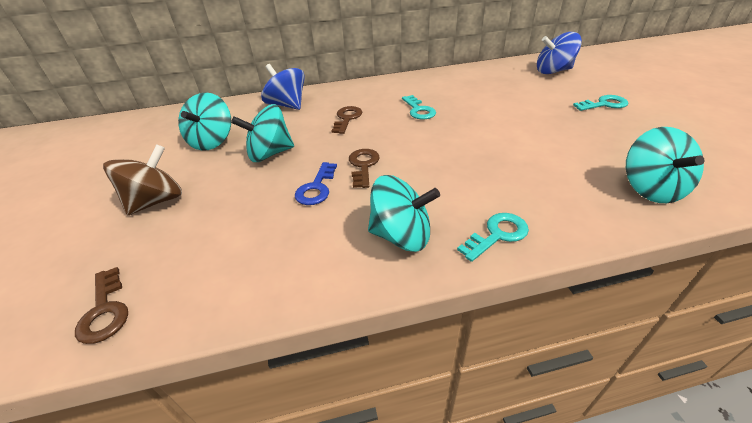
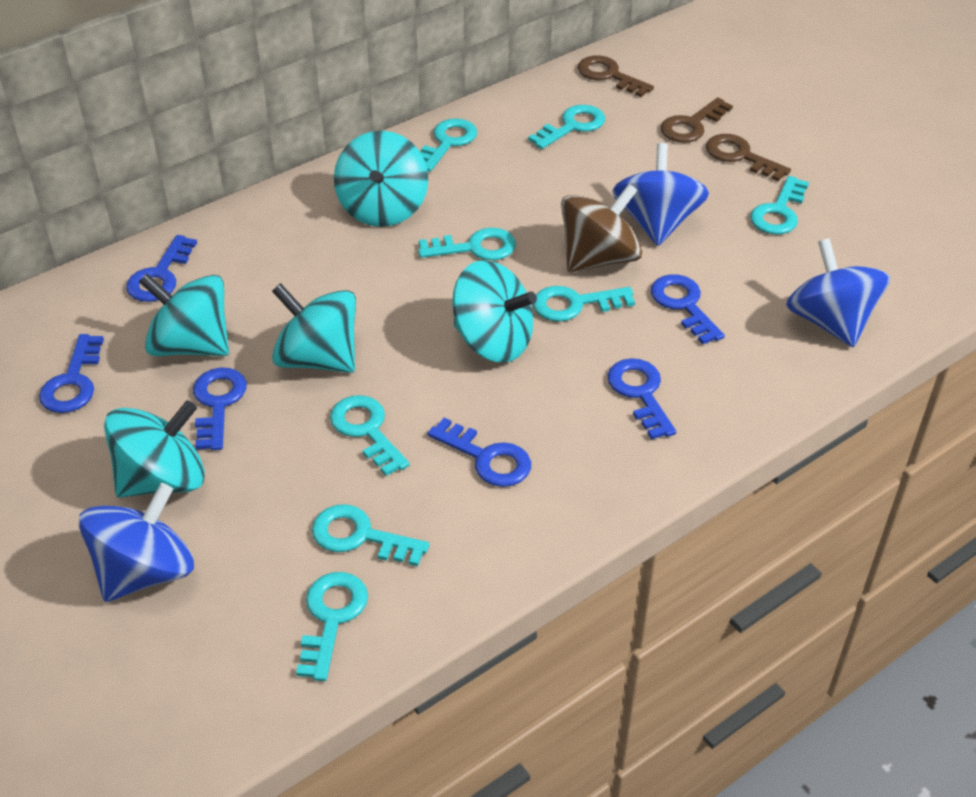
blue key: 1 -> 6
blue spinning top: 2 -> 3
turquoise key: 3 -> 8
turquoise spinning top: 4 -> 5

